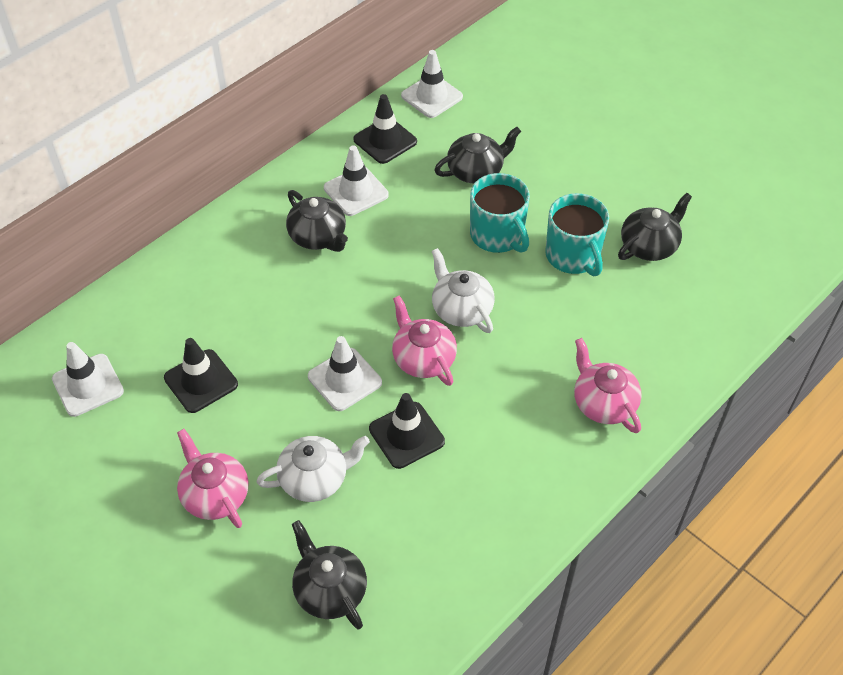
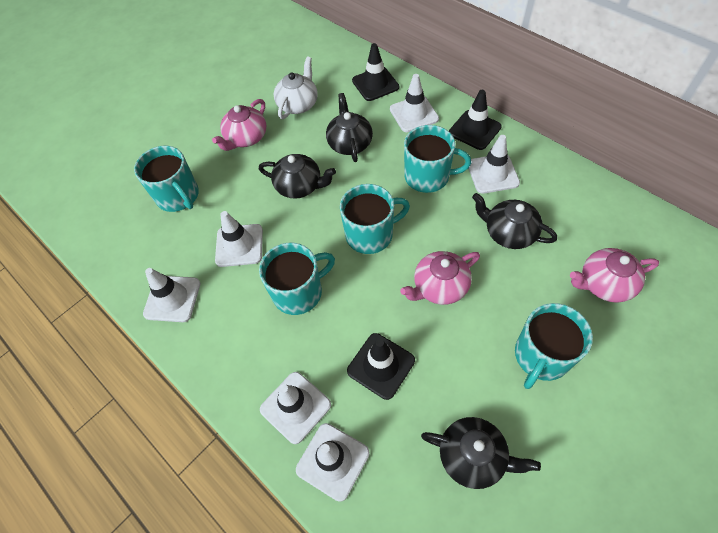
turquoise mug: 2 -> 5
white teapot: 2 -> 1
white traffic cone: 4 -> 6

